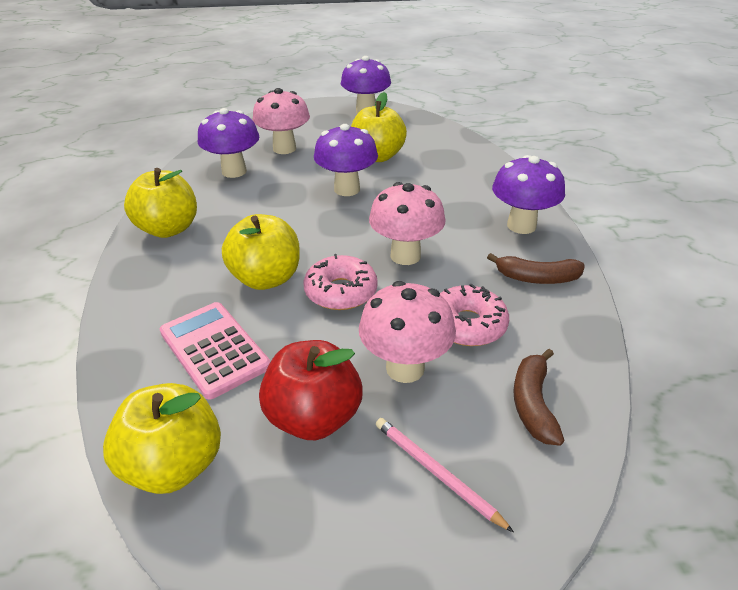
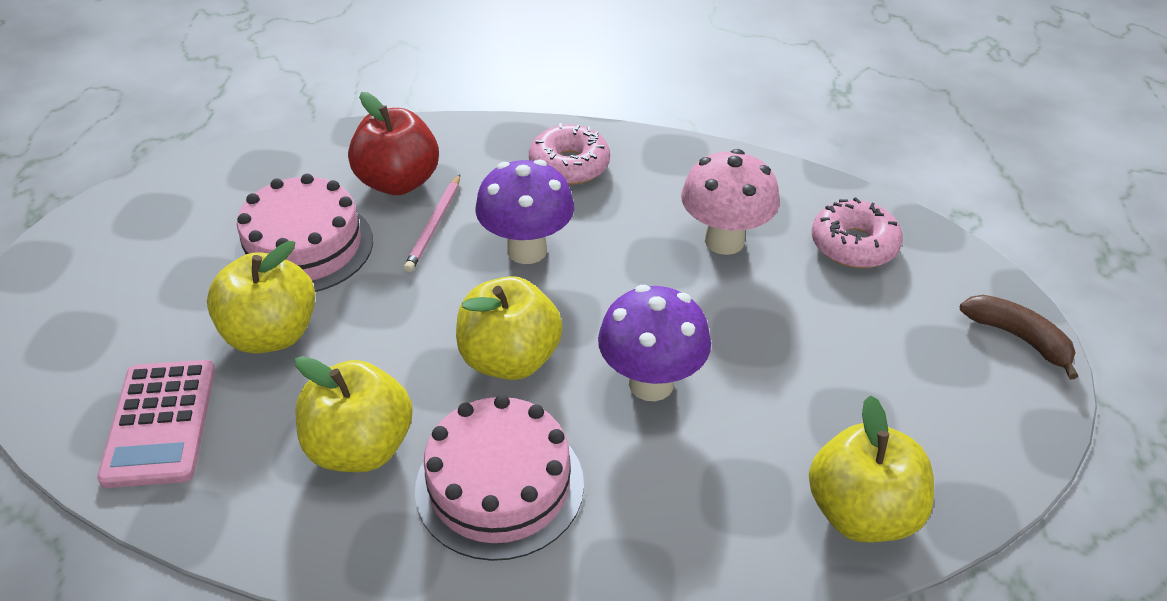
brown banana: 2 -> 1
pink cake: 0 -> 2
pink mushroom: 3 -> 1
purple mushroom: 4 -> 2

